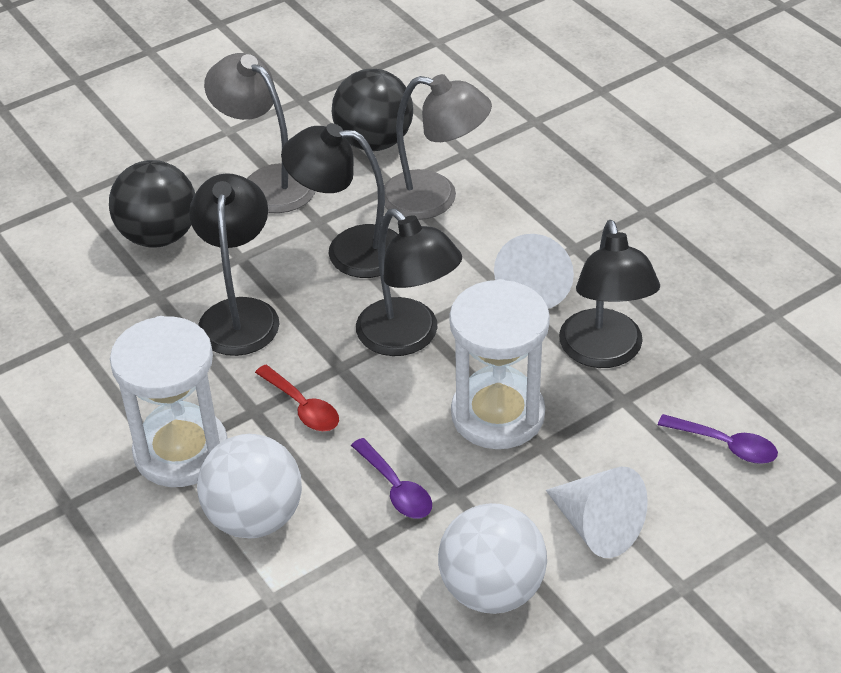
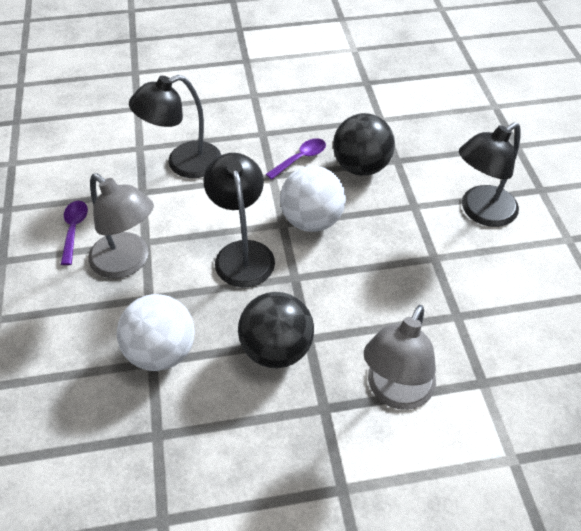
black lamp: 4 -> 3
red spoon: 1 -> 0
white cone: 2 -> 0
white hourglass: 2 -> 0

